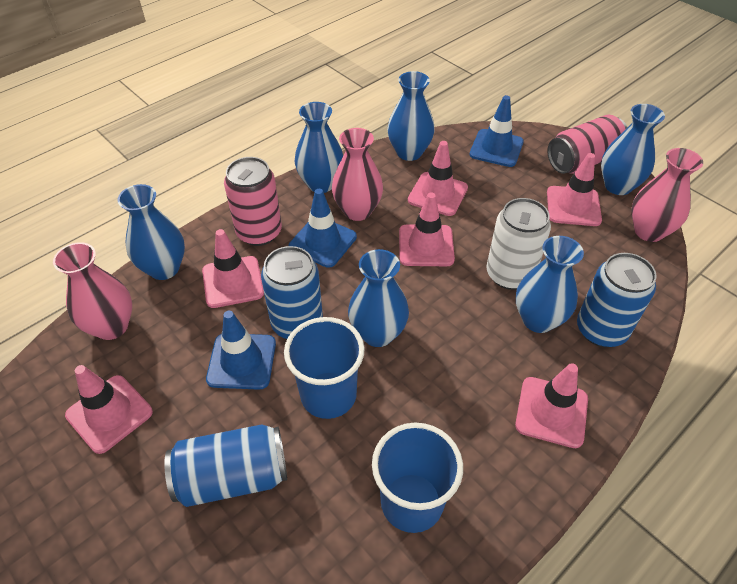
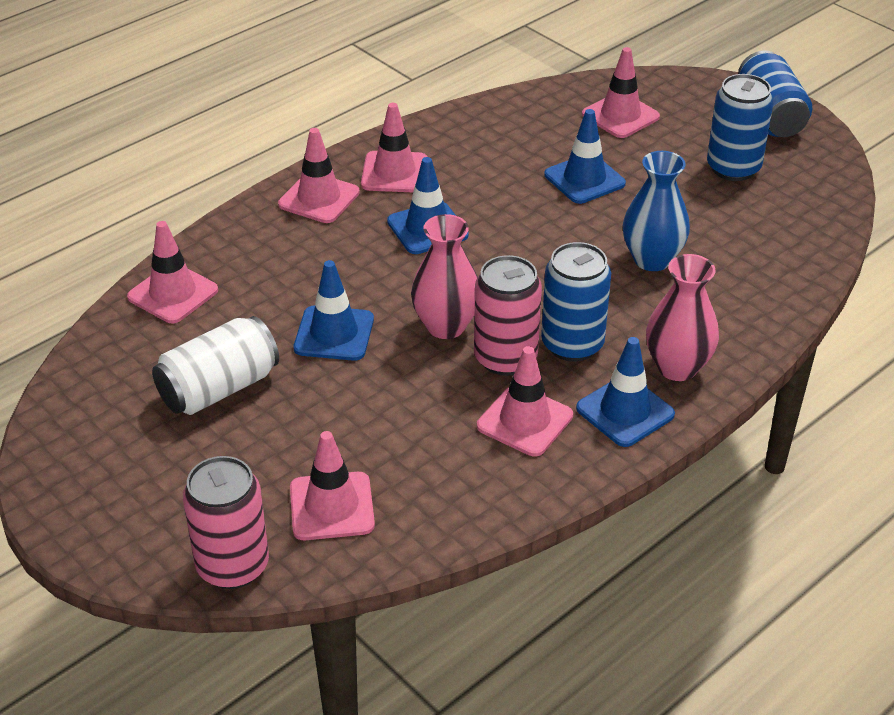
blue cup: 2 -> 0
blue traffic cone: 3 -> 4
blue vase: 6 -> 1
pink vase: 3 -> 2

